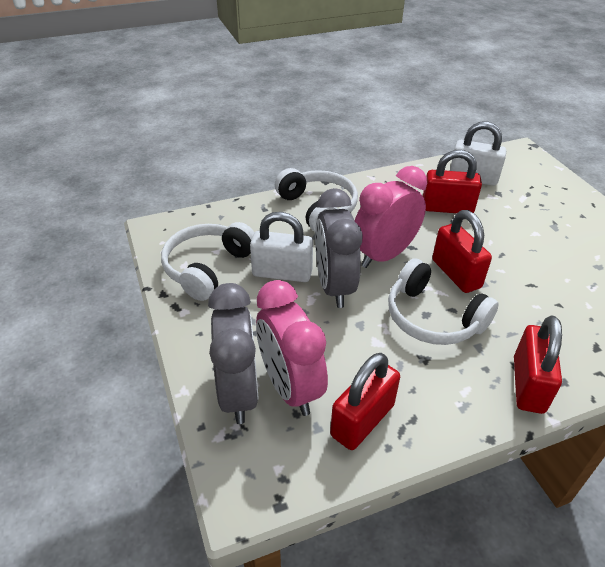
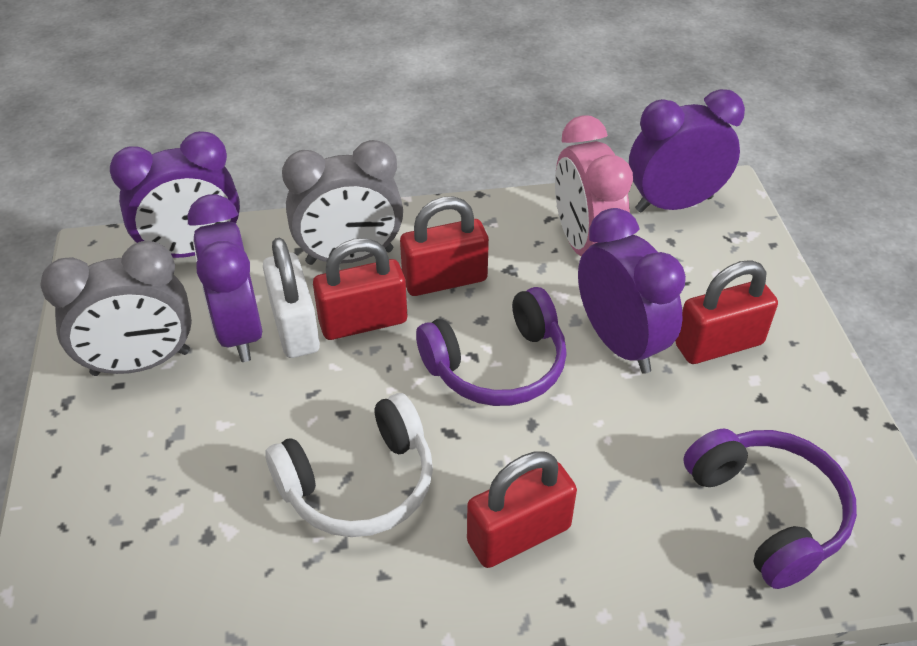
pink clock: 2 -> 1
purple clock: 0 -> 4
purple headphones: 0 -> 2
white headphones: 3 -> 1
white padlock: 2 -> 1

